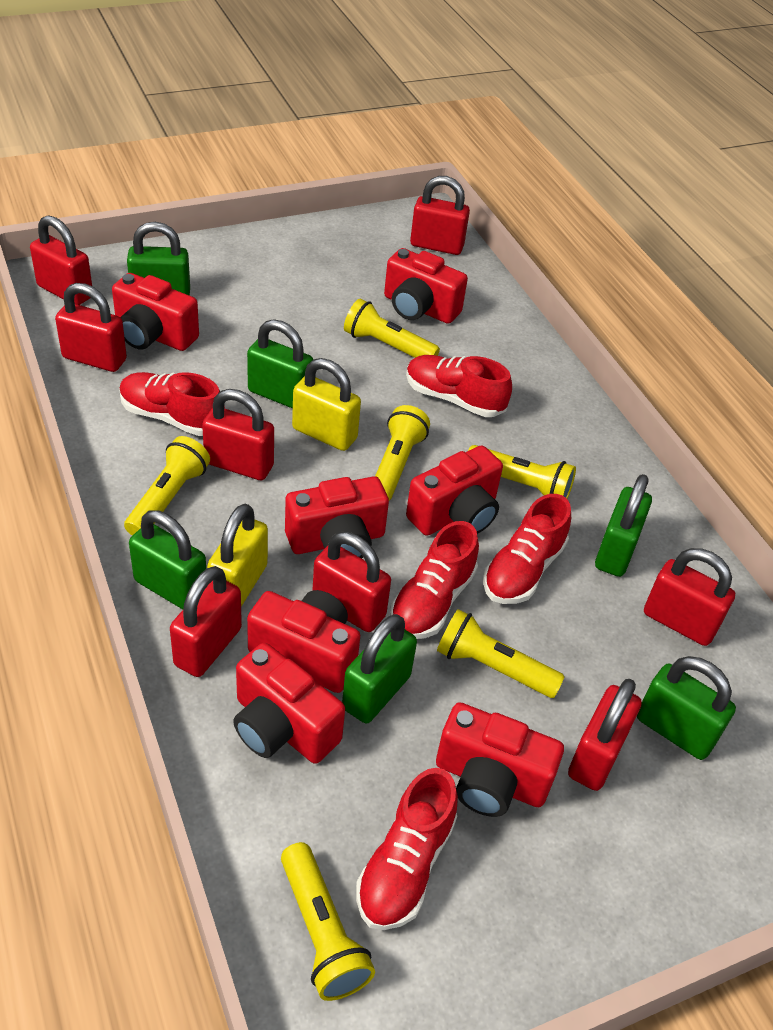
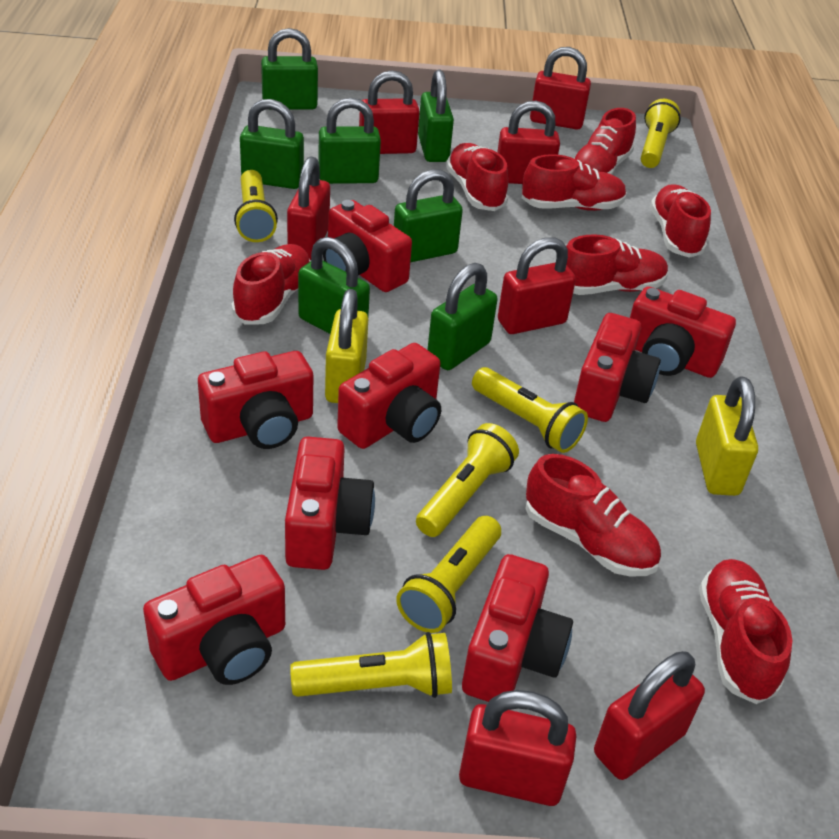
green padlock: 6 -> 7
red camera: 7 -> 8
red padlock: 8 -> 7
red shoe: 5 -> 8

